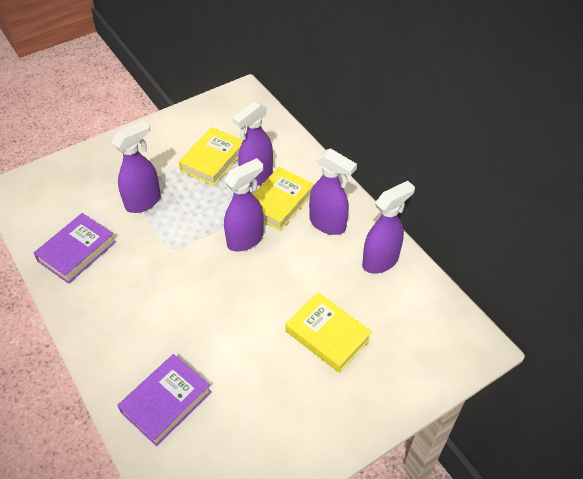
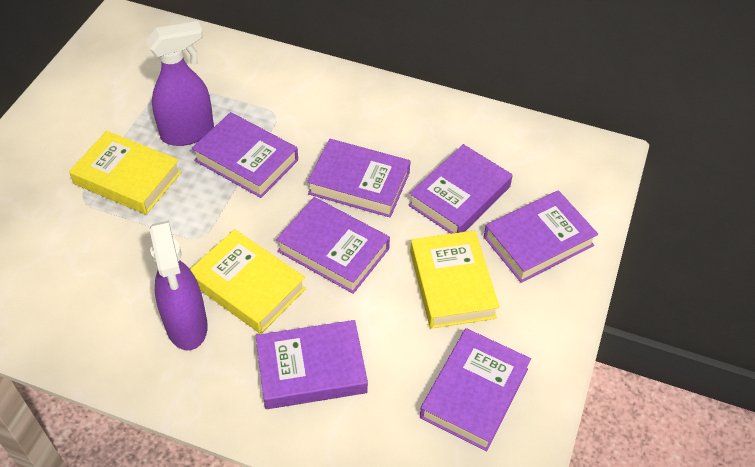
purple book: 2 -> 7
purple spray bottle: 5 -> 2

